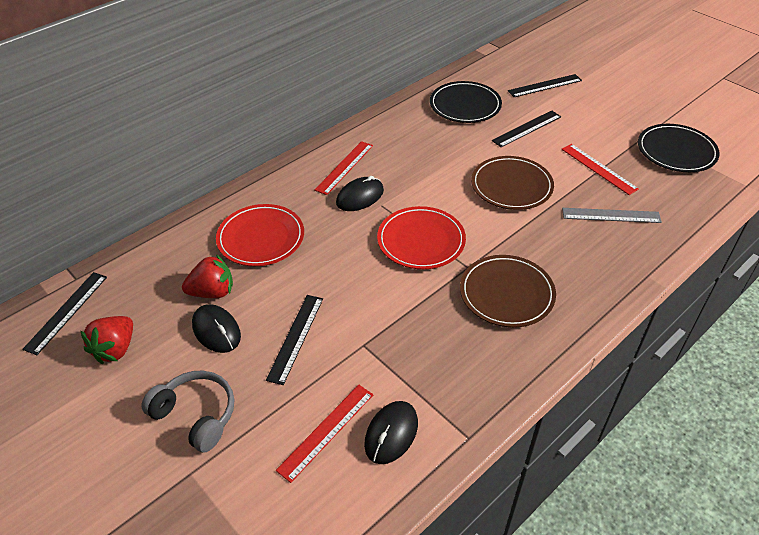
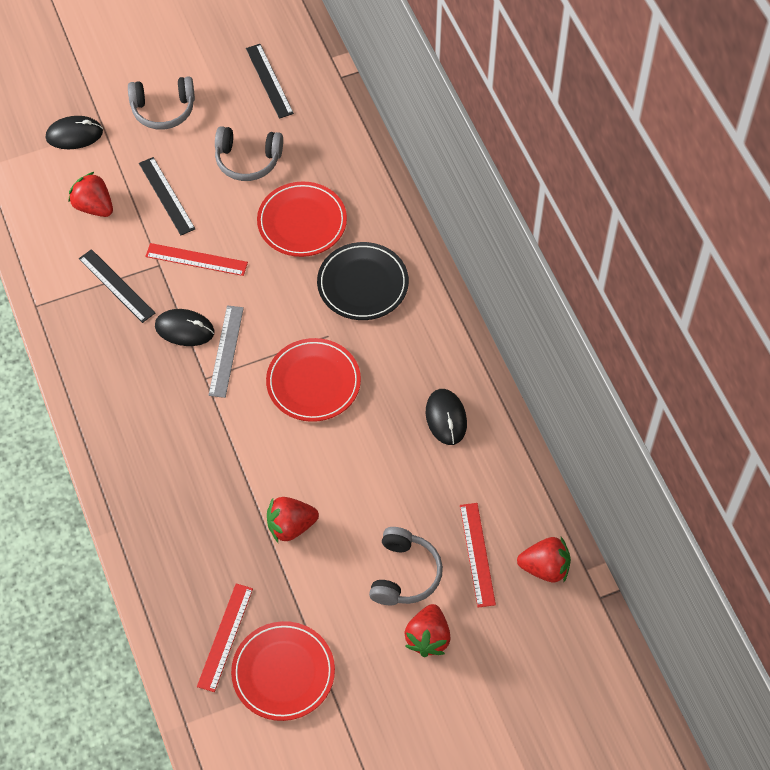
black plate: 2 -> 1
black ruler: 4 -> 3
brown plate: 2 -> 0
grey headphones: 1 -> 3
red plate: 2 -> 3
red strawberry: 2 -> 4

